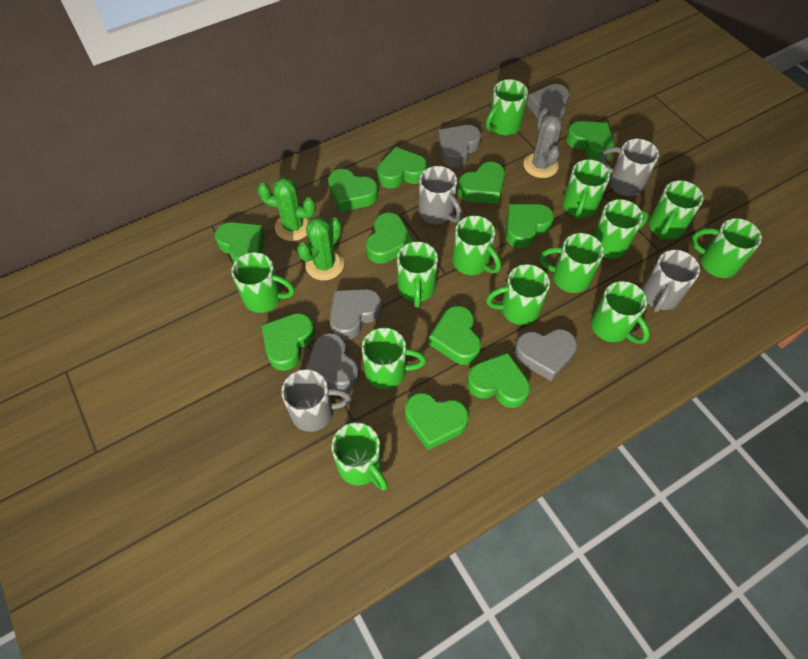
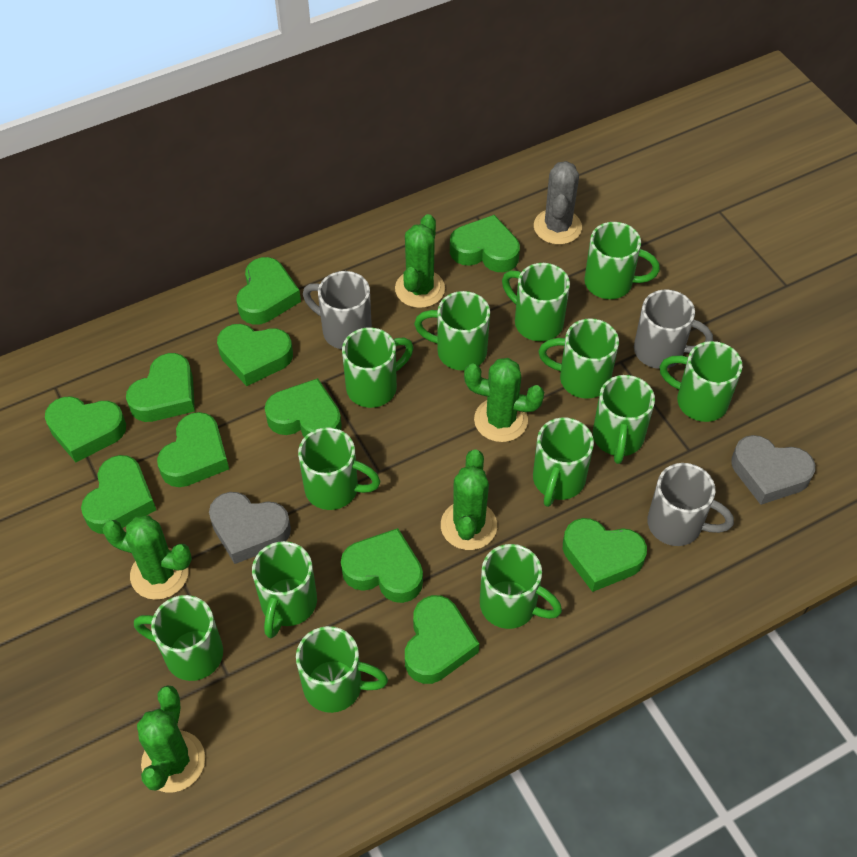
green cactus: 2 -> 5
grey heart: 5 -> 2
grey mug: 4 -> 3

